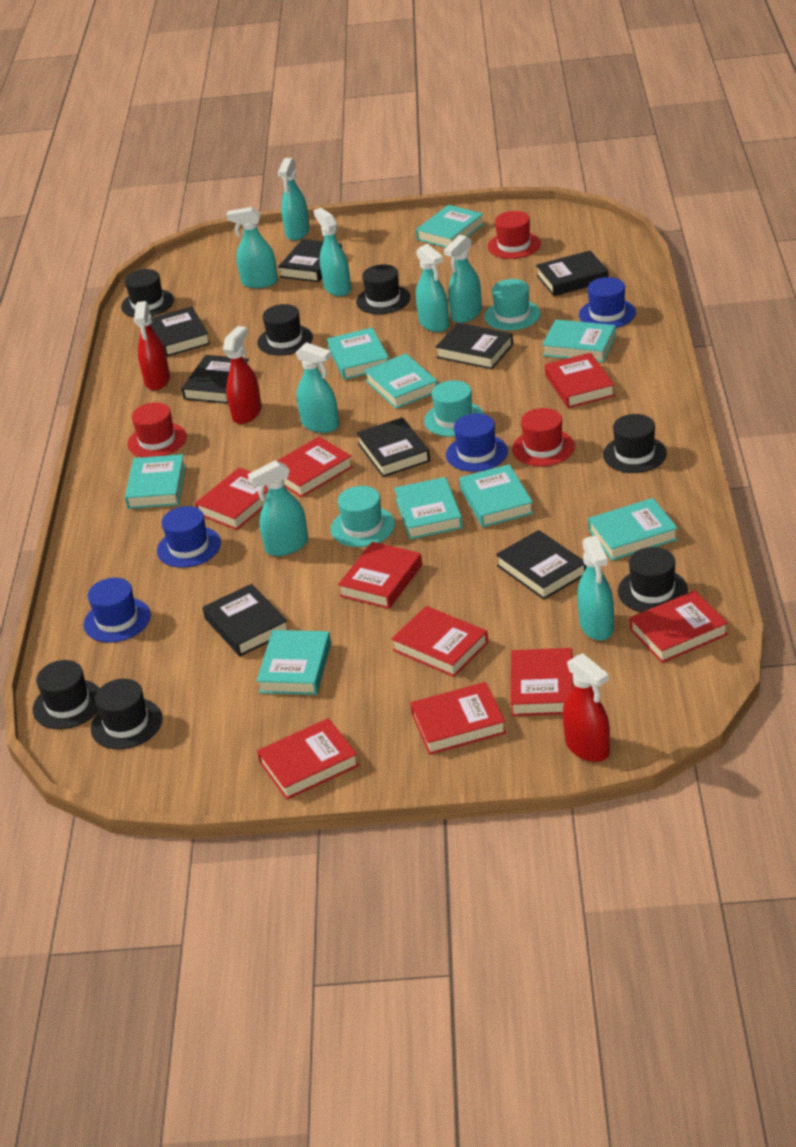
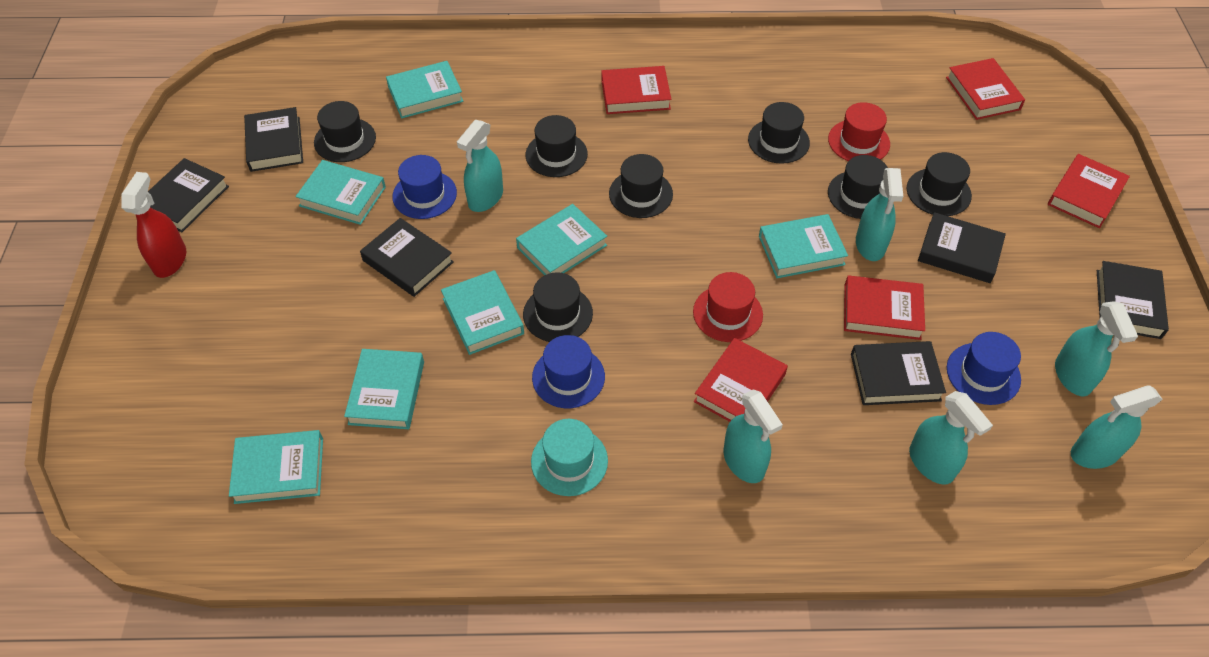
black book: 8 -> 6
blue hat: 4 -> 3
red book: 9 -> 5
red hat: 3 -> 2
red spray bottle: 3 -> 1
turquoise book: 9 -> 7
turquoise hat: 3 -> 1
turquoise spray bottle: 8 -> 6

